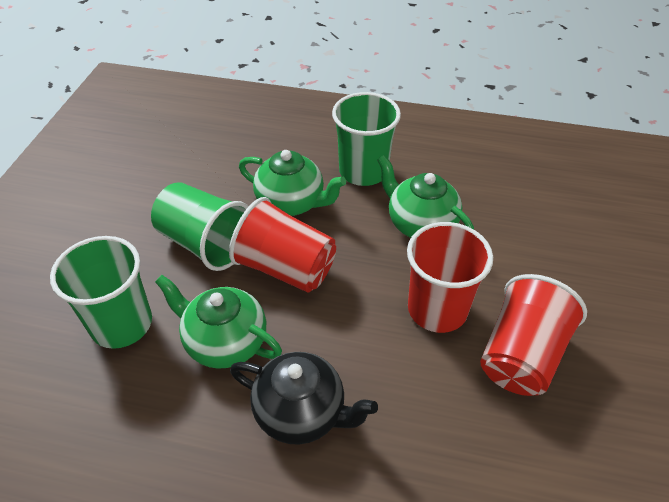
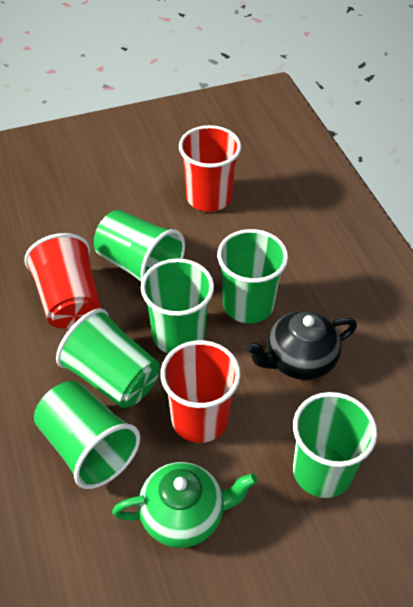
green cup: 3 -> 6
green teapot: 3 -> 1

